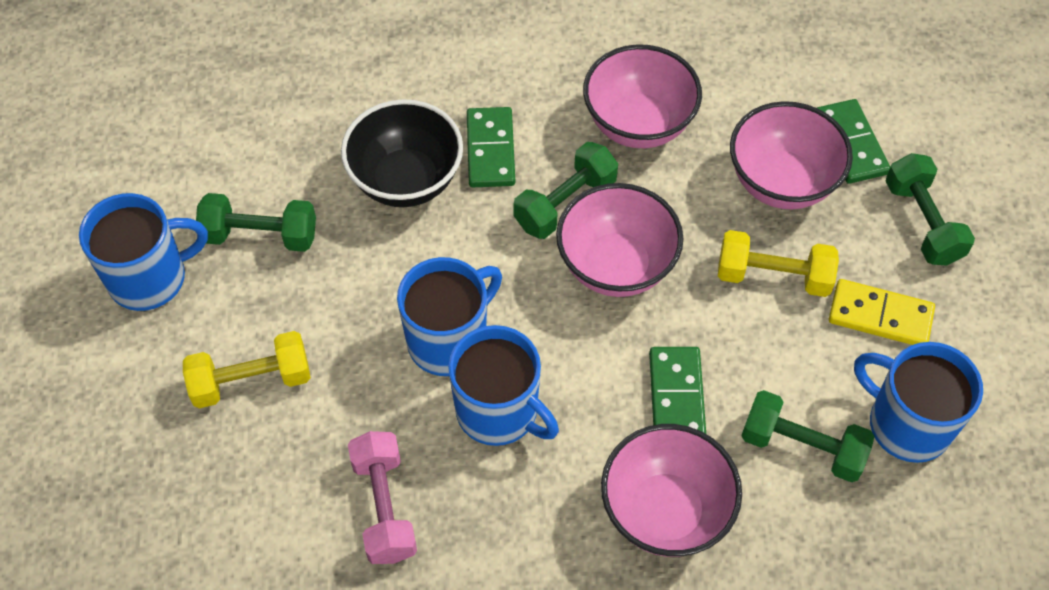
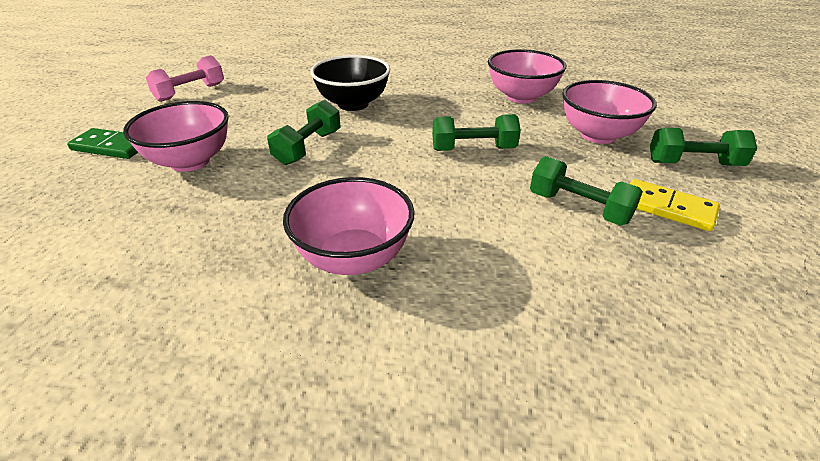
blue mug: 4 -> 0
green domino: 3 -> 1
yellow dumbbell: 2 -> 0

